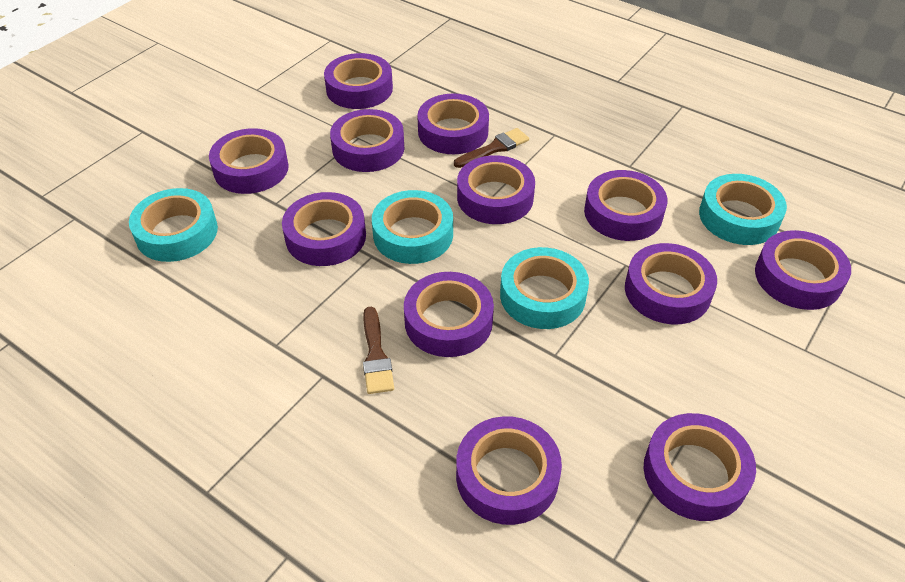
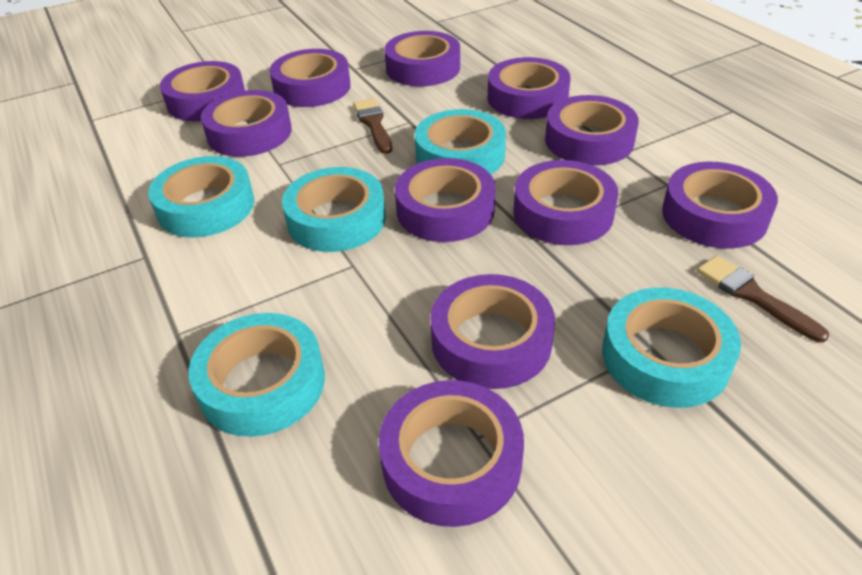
purple tape: 12 -> 11
turquoise tape: 4 -> 5

